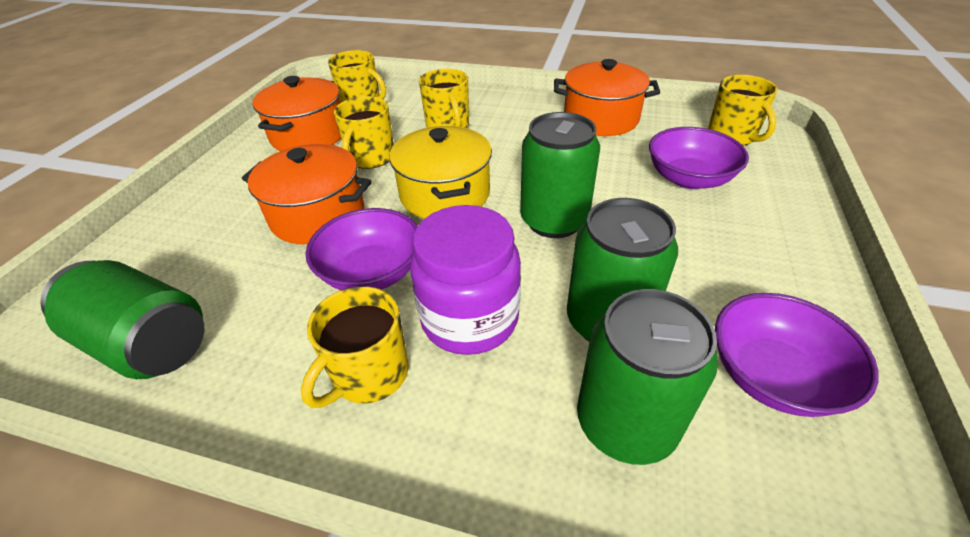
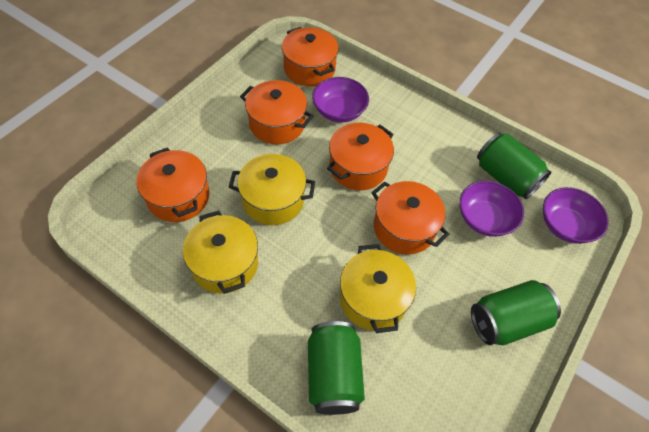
green can: 4 -> 3
orange pot: 3 -> 5
purple jar: 1 -> 0
yellow mug: 5 -> 0
yellow pot: 1 -> 3

